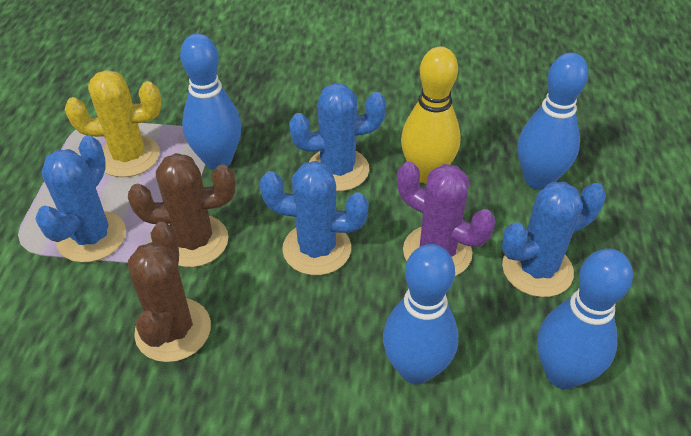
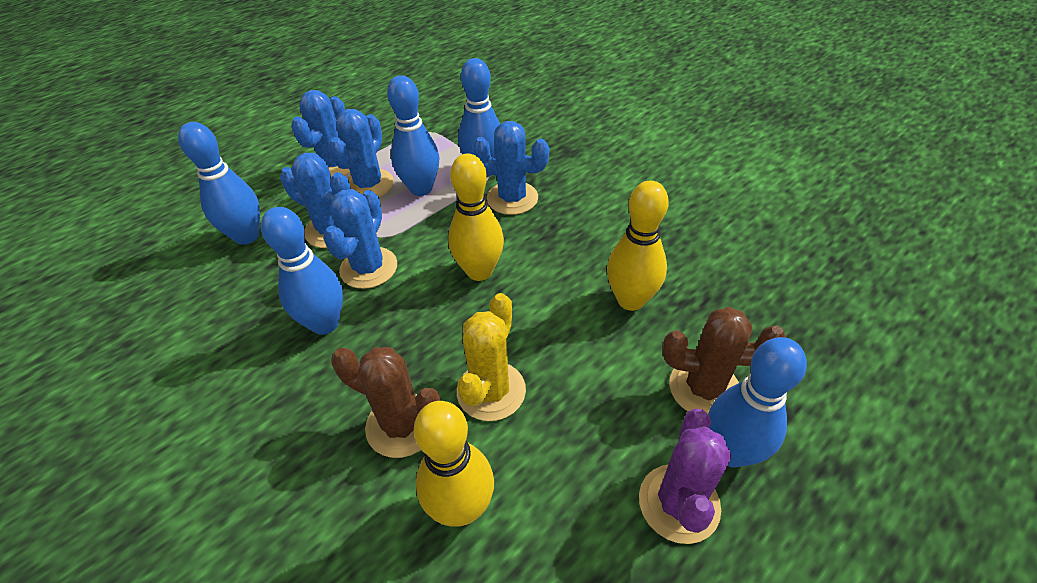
blue bowling pin: 4 -> 5
blue cactus: 4 -> 5
yellow bowling pin: 1 -> 3

